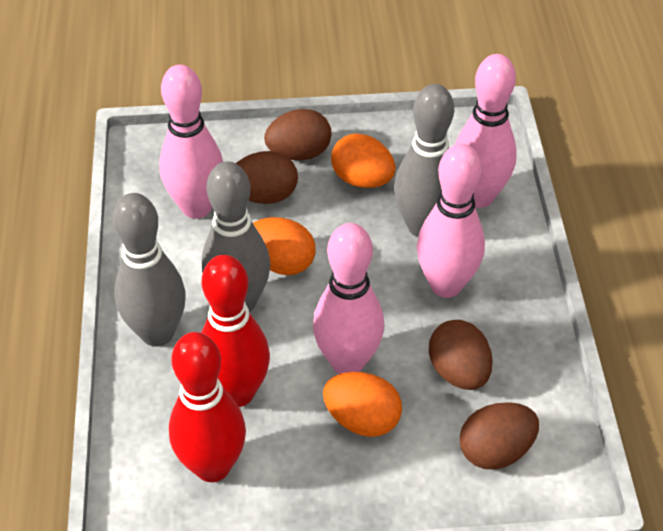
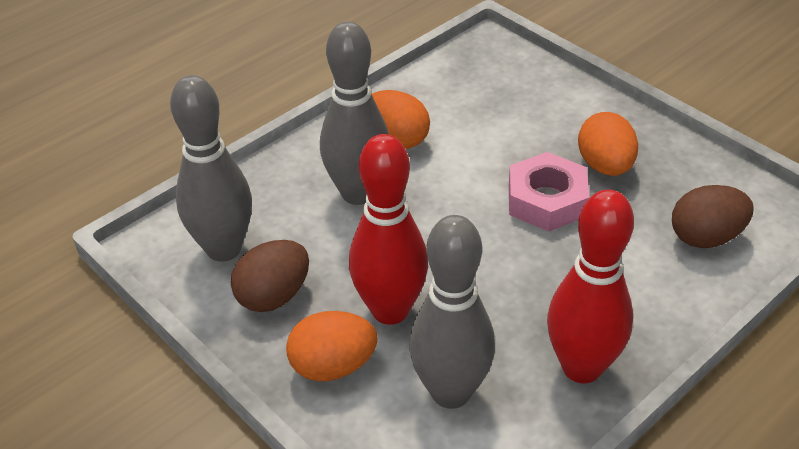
brown egg: 4 -> 2
pink bowling pin: 4 -> 0
pink nut: 0 -> 1

